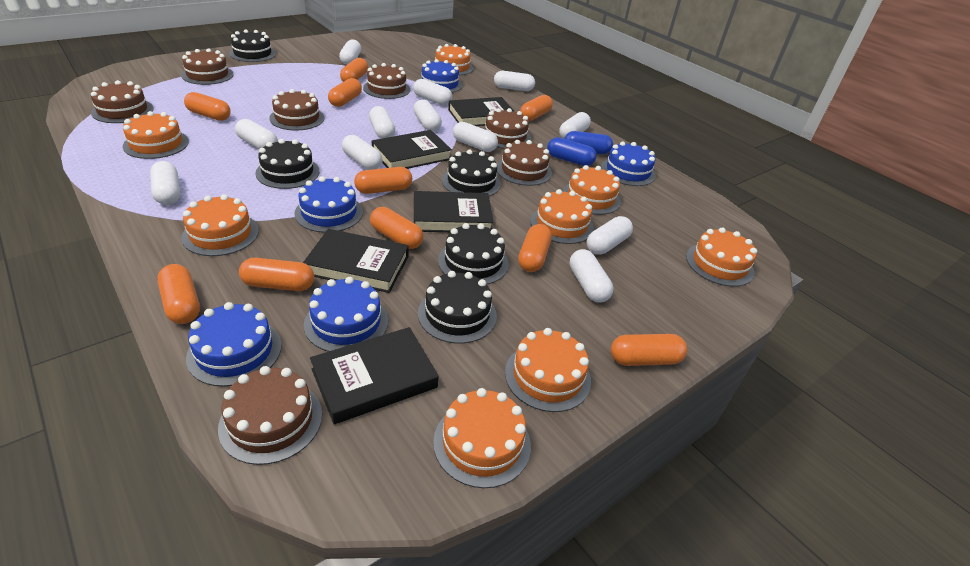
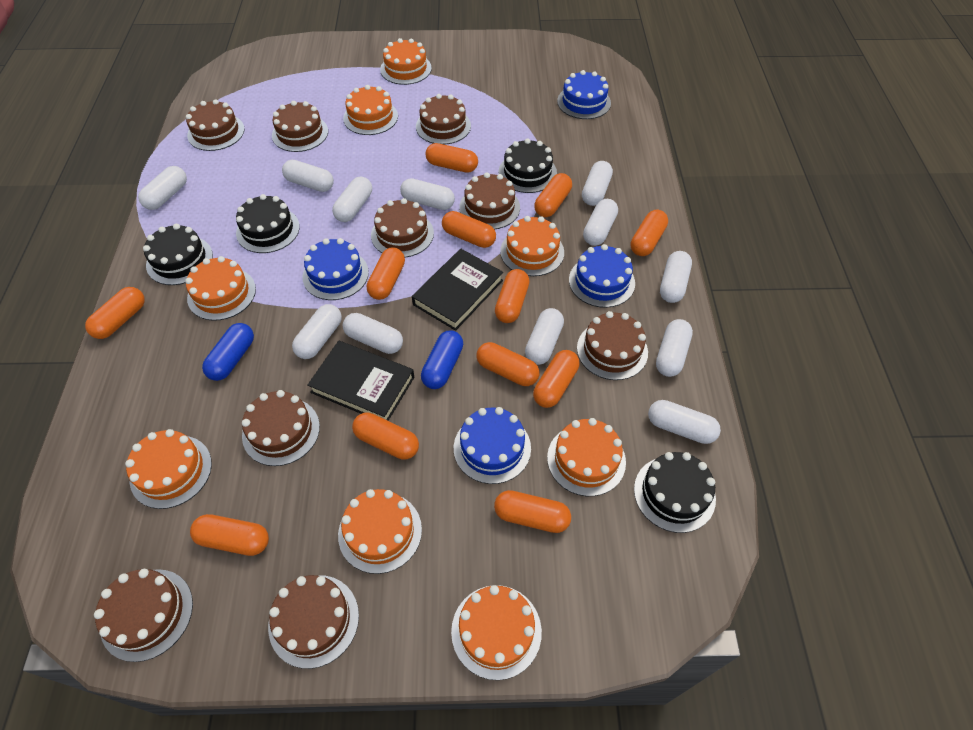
black book: 5 -> 2
black cake: 5 -> 4
blue cake: 5 -> 4
brown cake: 7 -> 9
orange capsule: 10 -> 12

